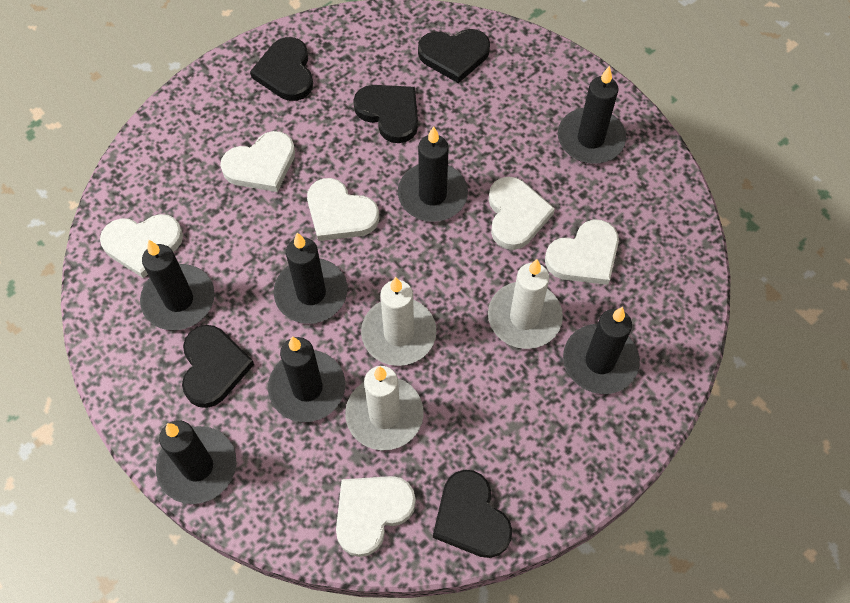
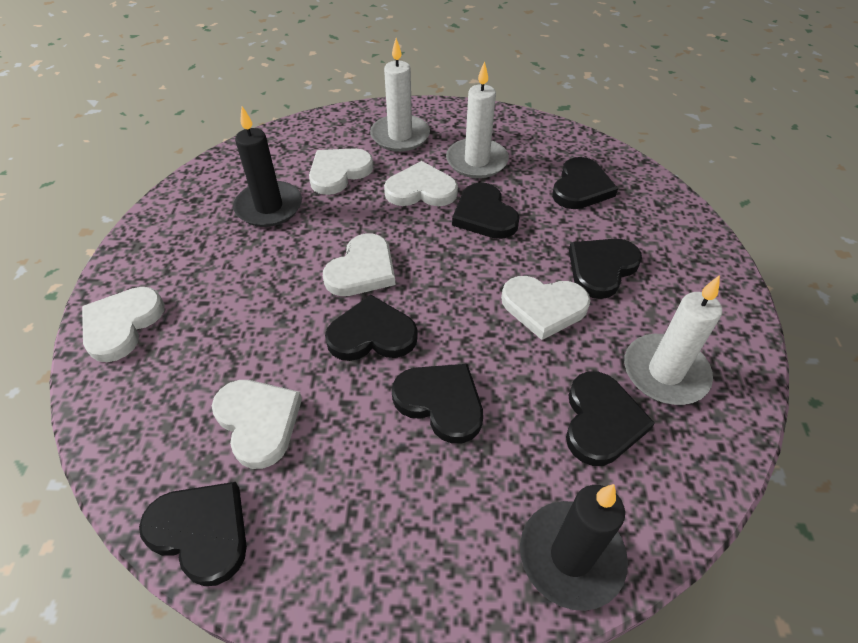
black candle: 7 -> 2
black heart: 5 -> 7

